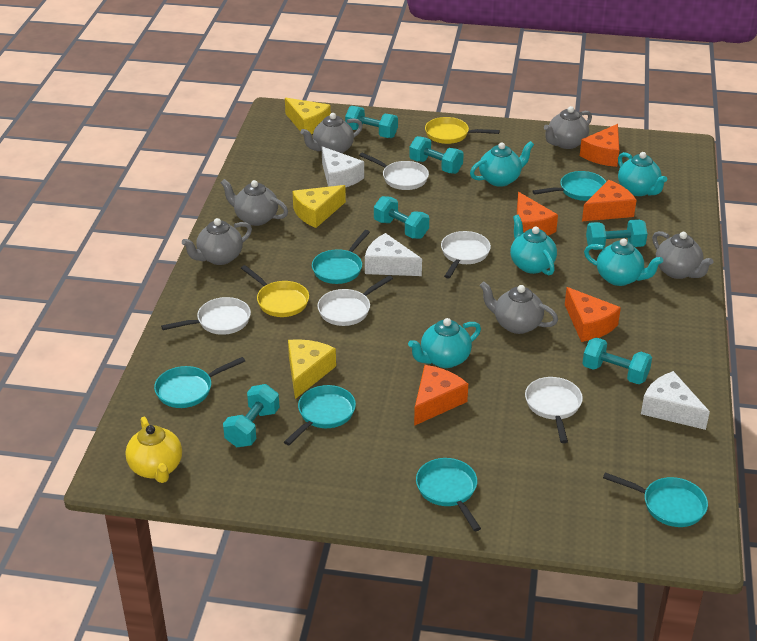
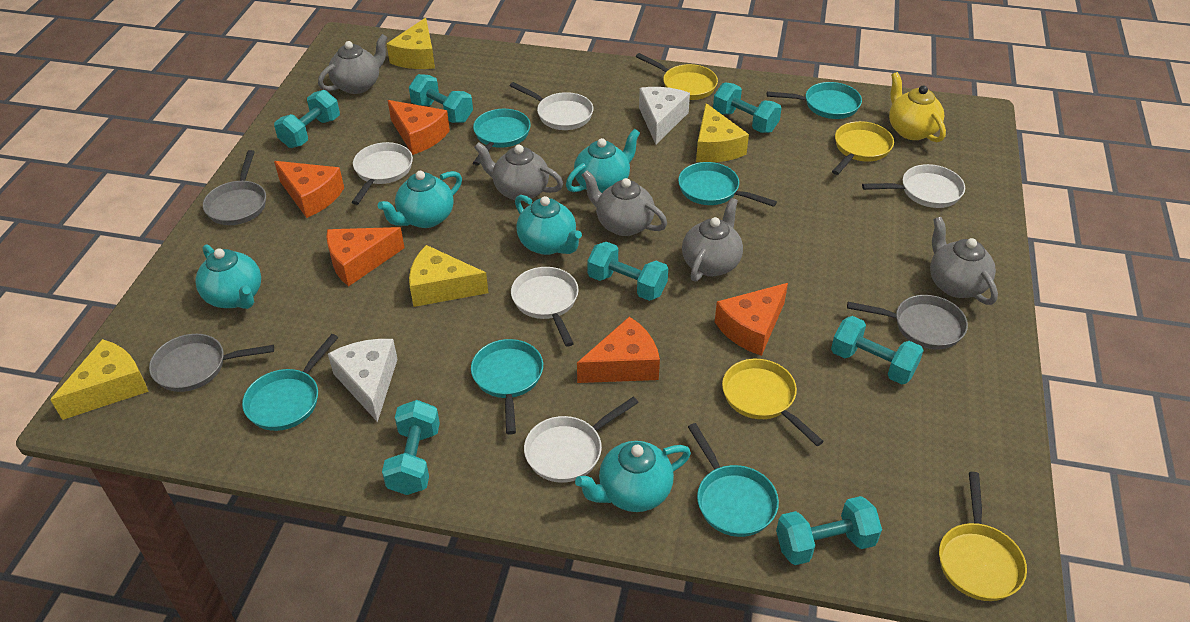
grey pan: 0 -> 3
grey teapot: 6 -> 5
turquoise dumbbell: 6 -> 7
white cheese: 3 -> 2
yellow cheese: 3 -> 4
yellow pan: 2 -> 4

